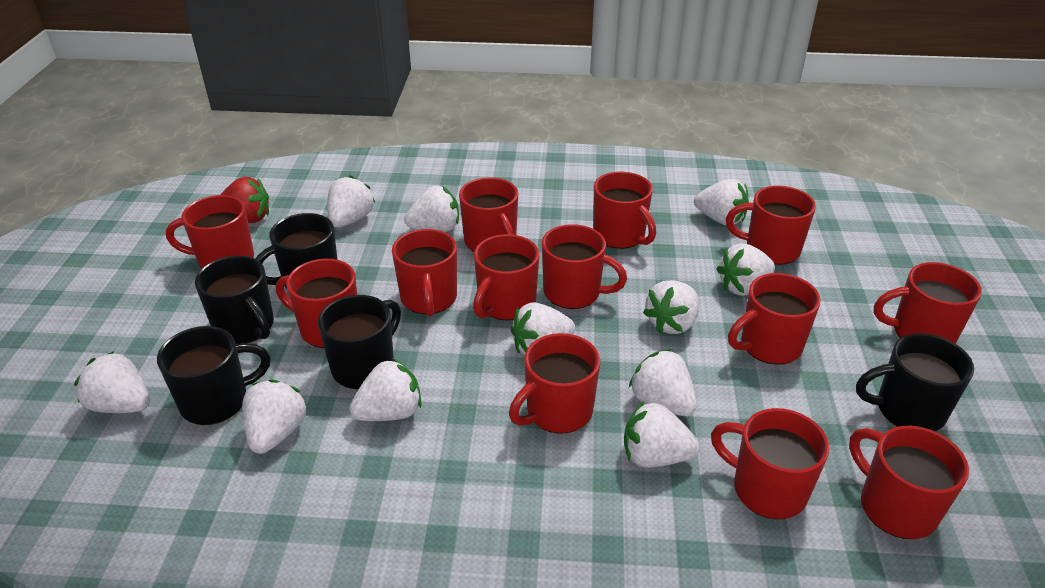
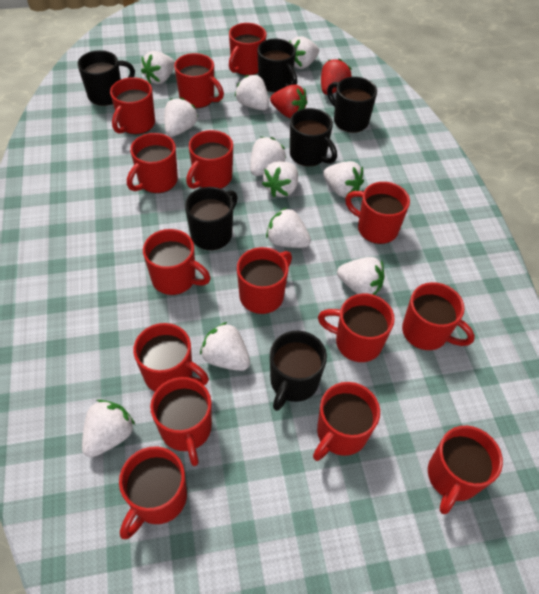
black mug: 5 -> 6
red mug: 13 -> 15
red strawberry: 1 -> 2

